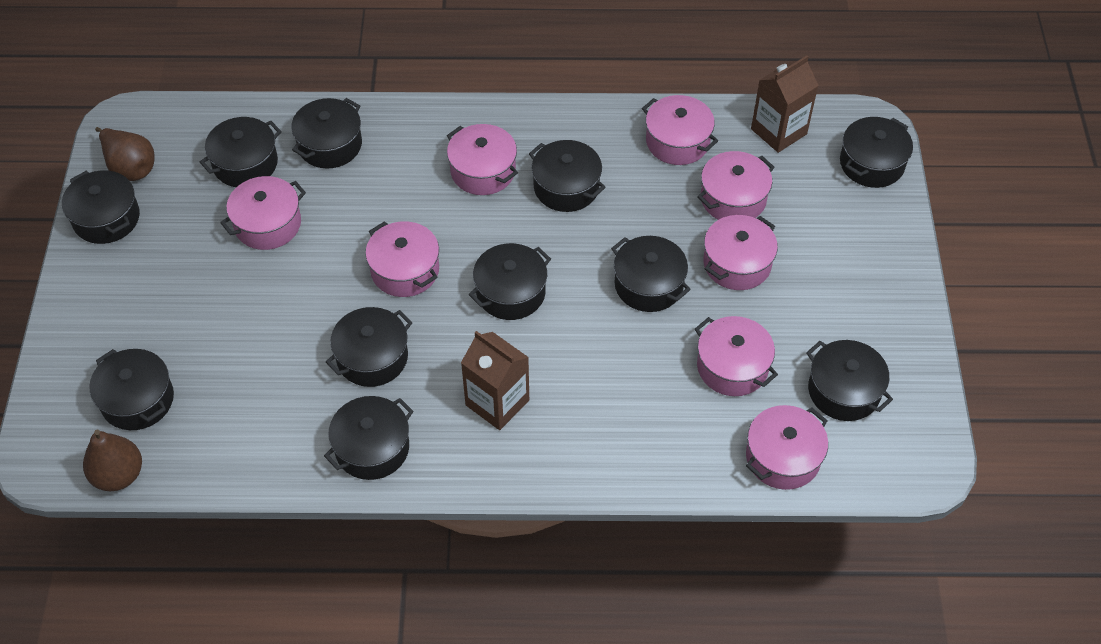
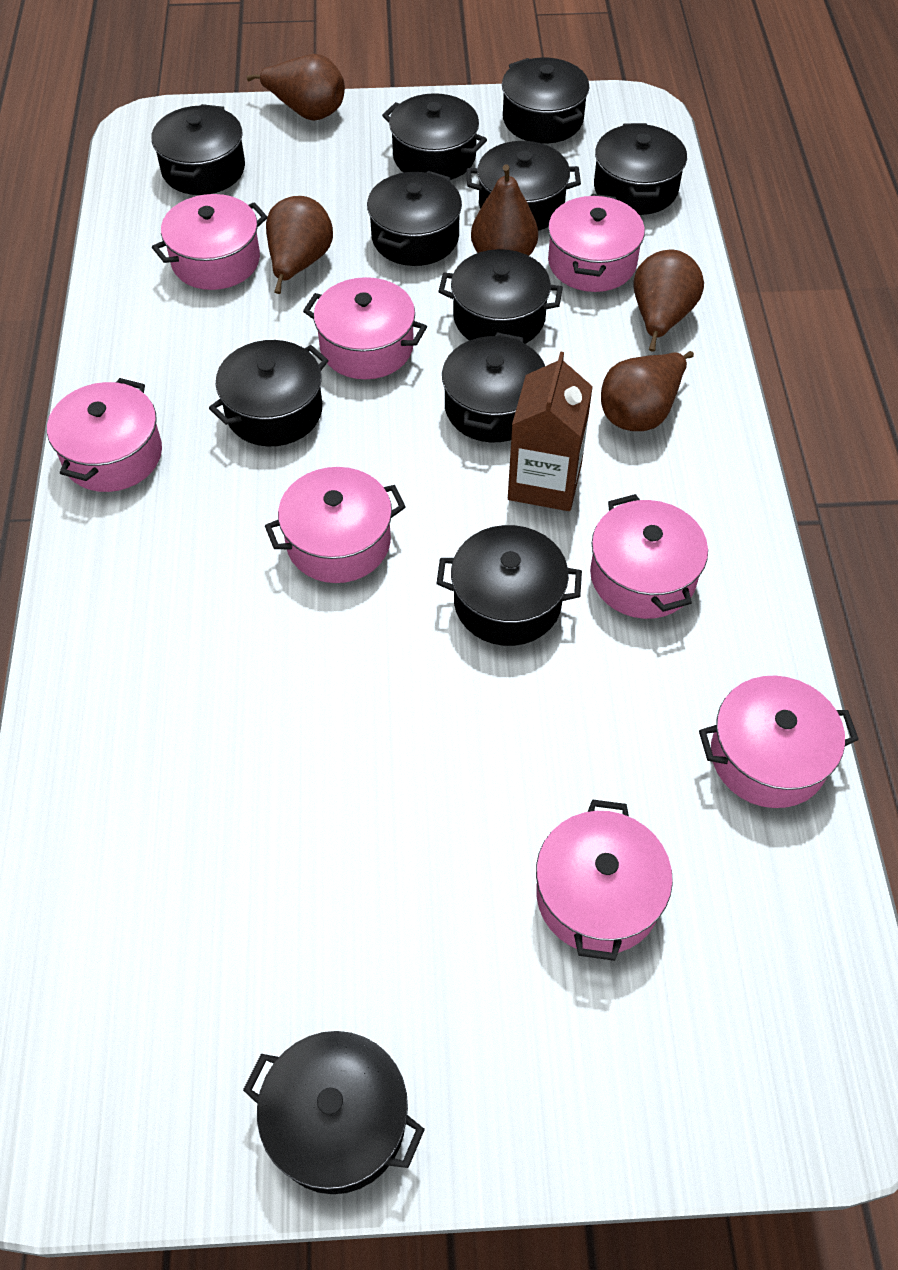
brown carton: 2 -> 1
brown pear: 2 -> 5

